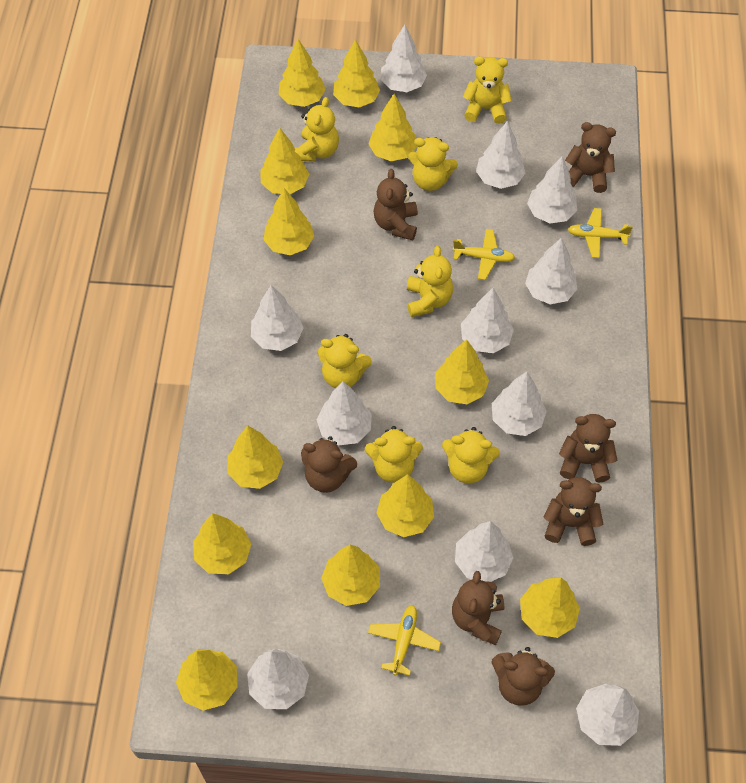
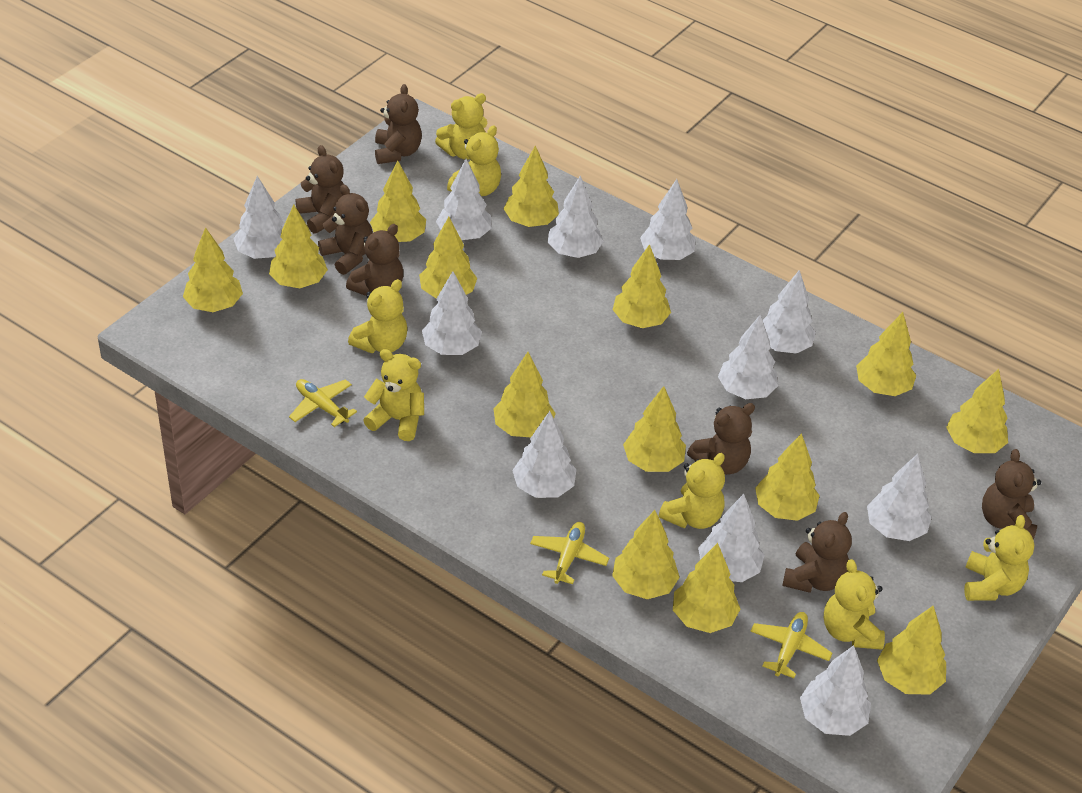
yellow tree: 12 -> 14

